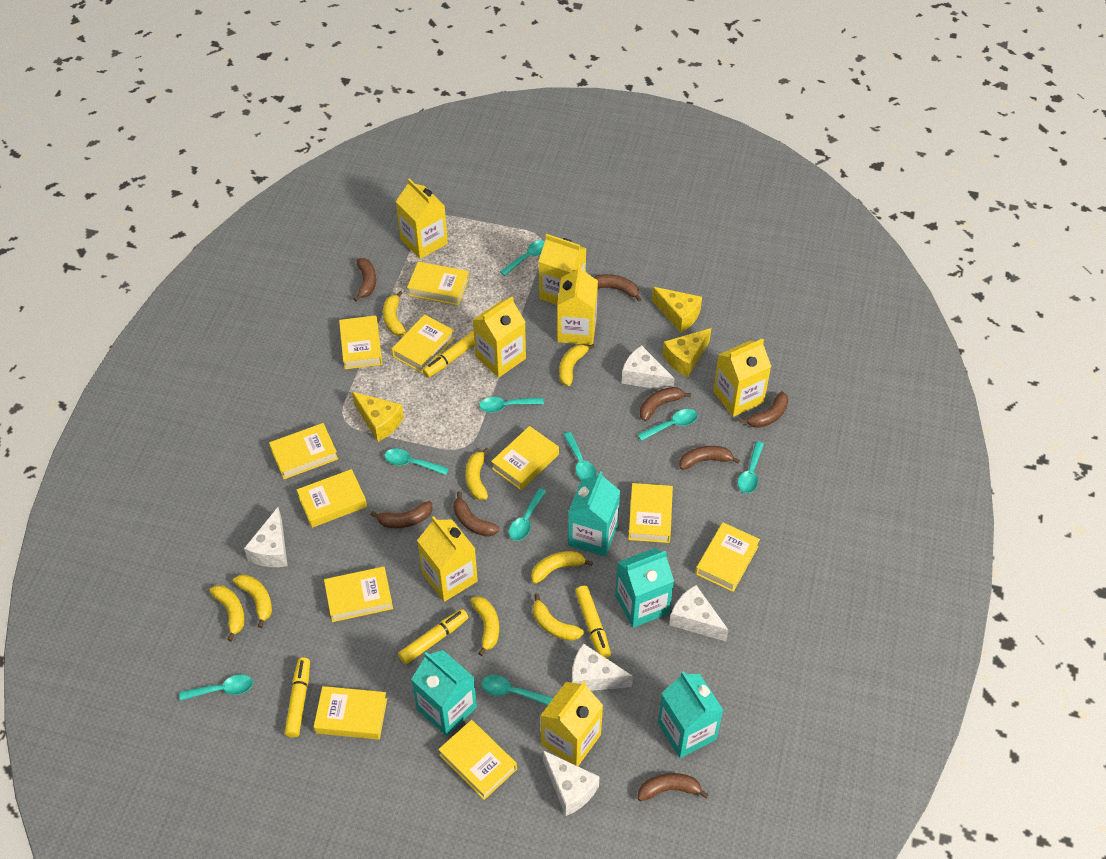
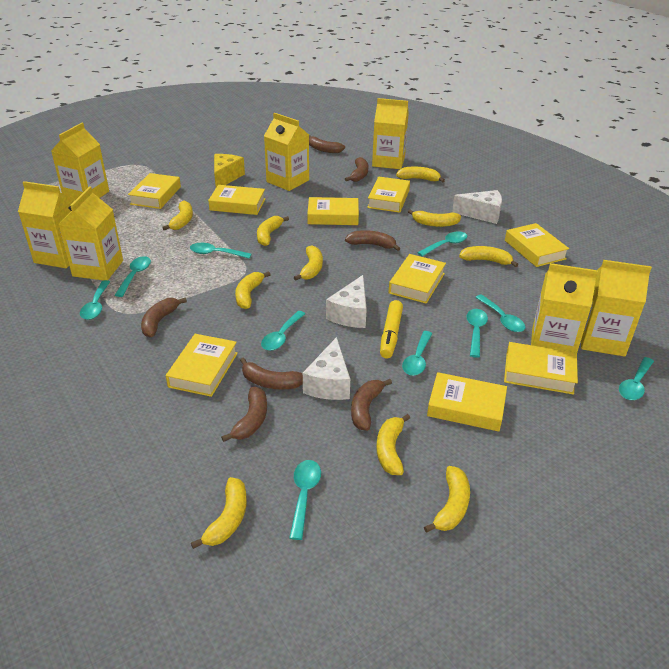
brown banana: 8 -> 7
turquoise carton: 4 -> 0
turquoise spoon: 9 -> 10
white cheese: 5 -> 3
yellow banana: 8 -> 10
yellow book: 11 -> 9
yellow cheese: 3 -> 1
yellow marker: 4 -> 1

